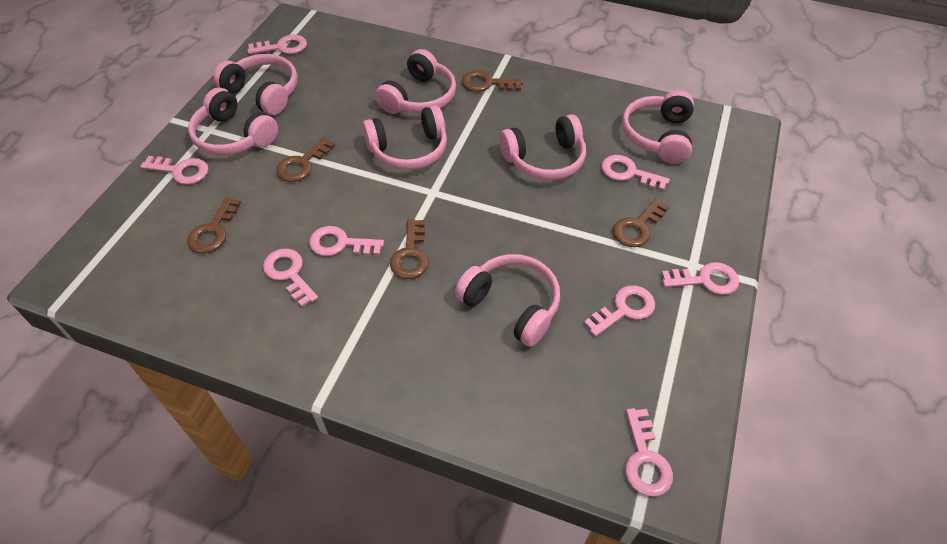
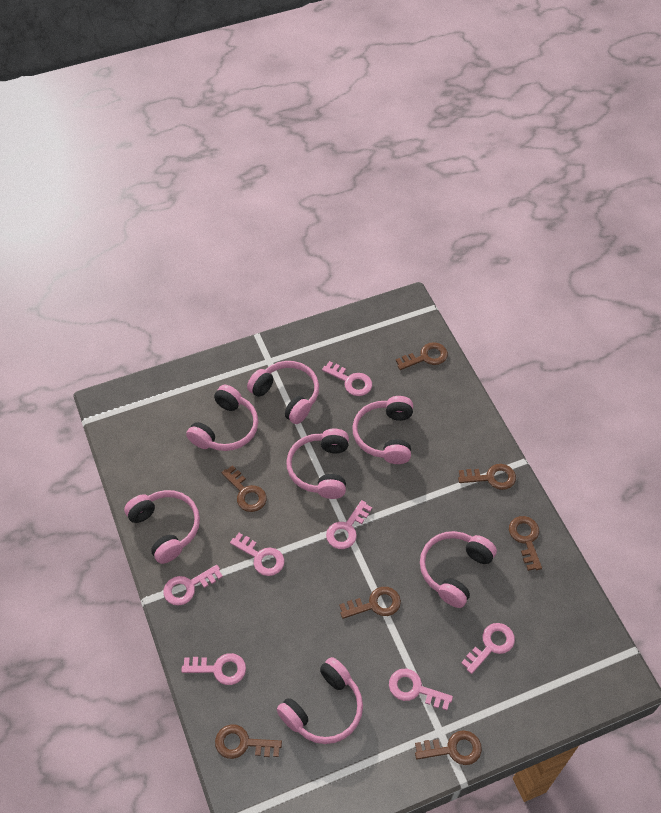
brown key: 5 -> 7
pink key: 8 -> 7

